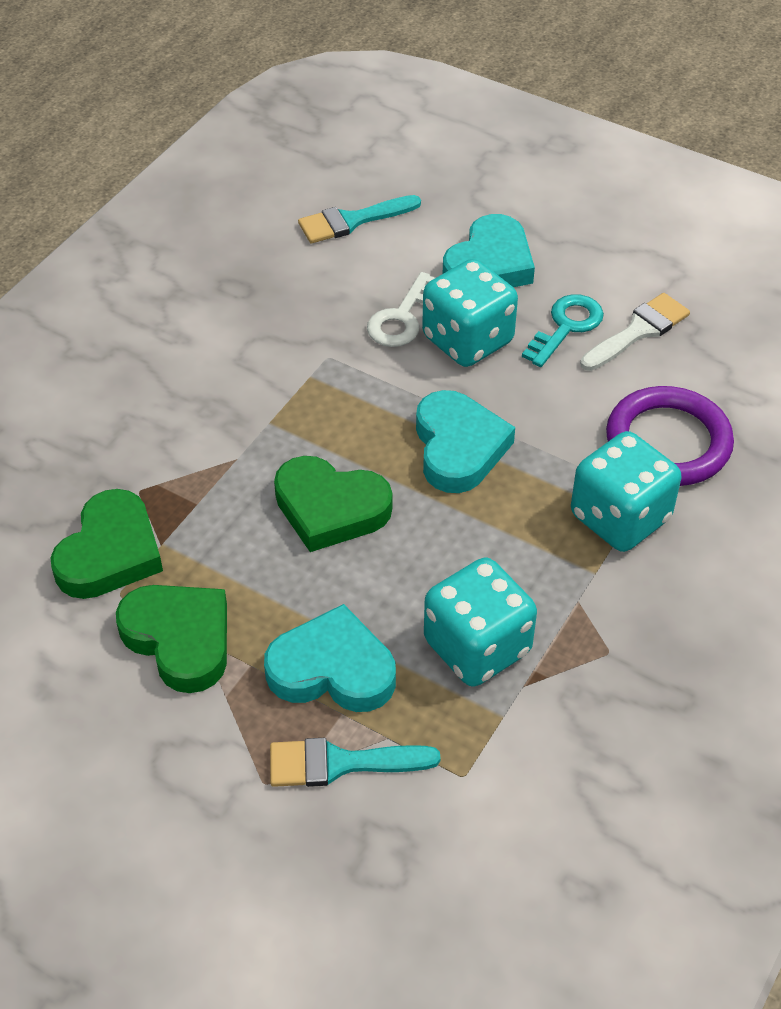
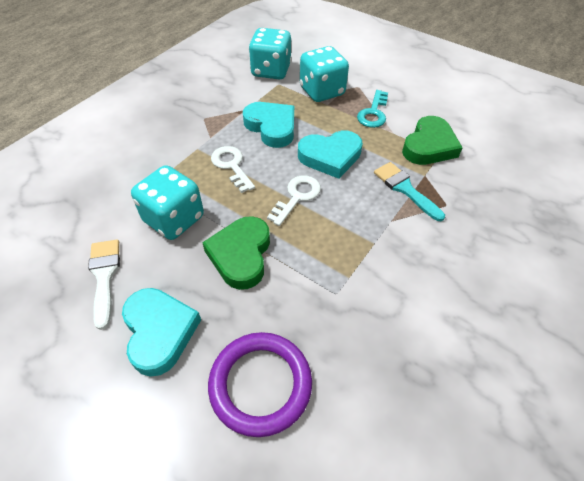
green heart: 3 -> 2
turquoise brush: 2 -> 1
white key: 1 -> 2

